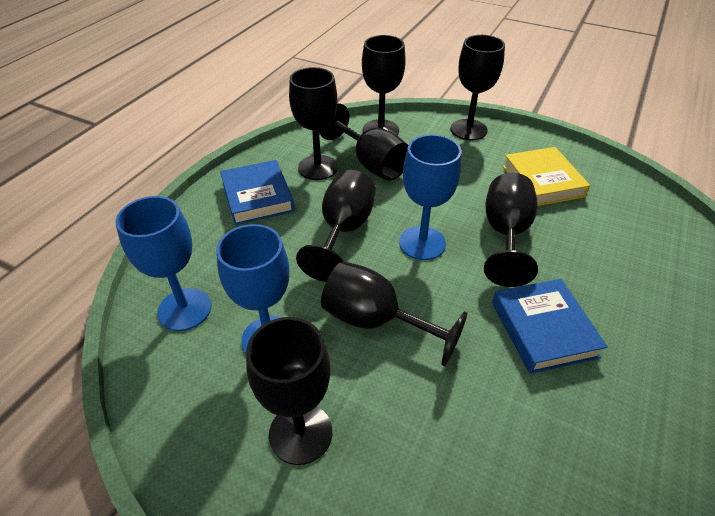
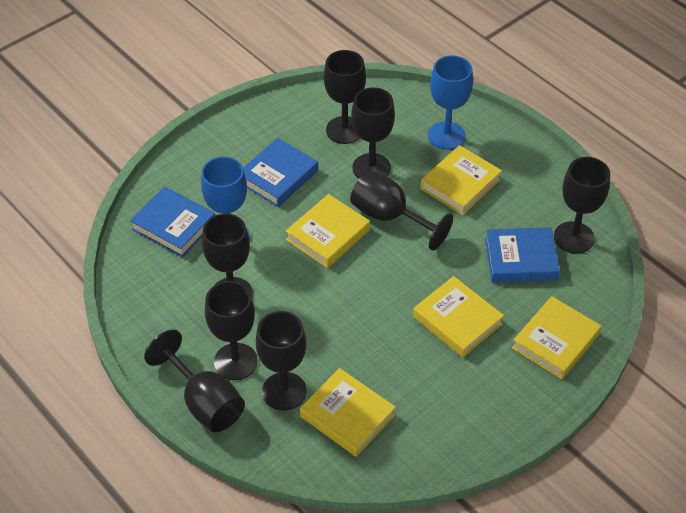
blue book: 2 -> 3
blue goblet: 3 -> 2
yellow book: 1 -> 5

